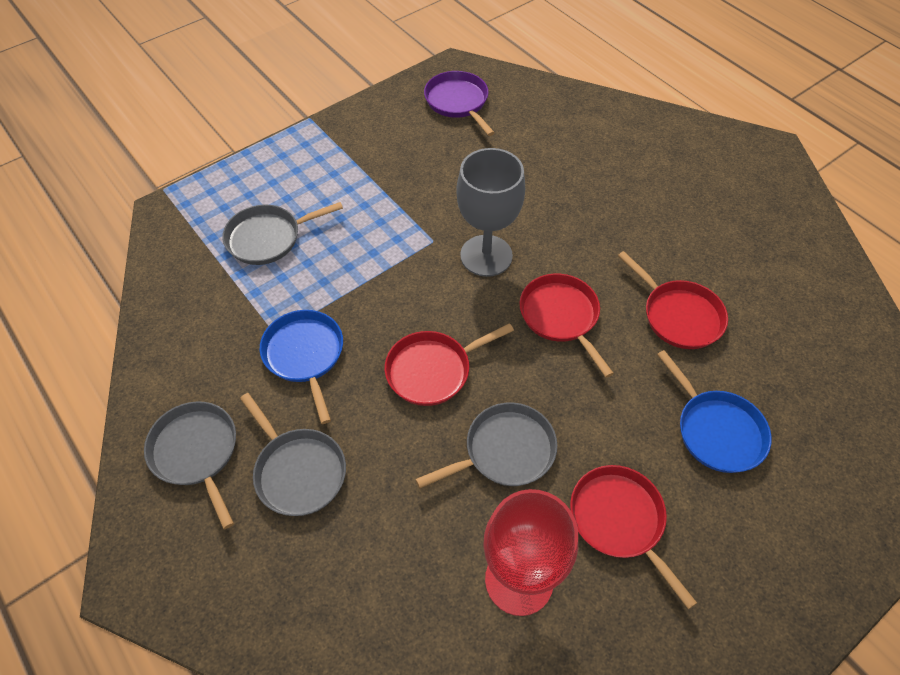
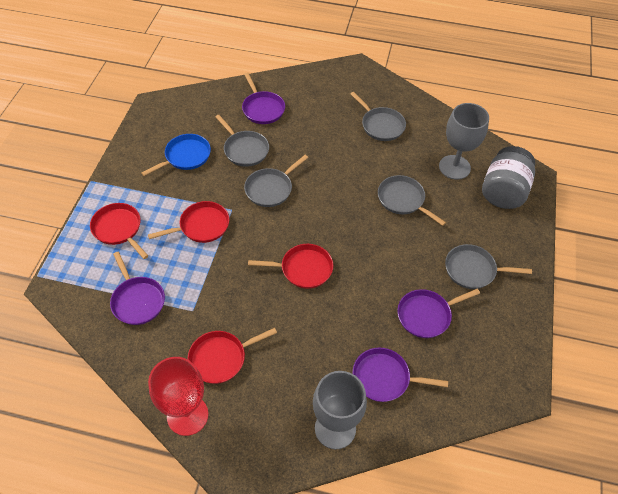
blue pan: 2 -> 1
grey goblet: 1 -> 2
grey jar: 0 -> 1
grey pan: 4 -> 5
purple pan: 1 -> 4

